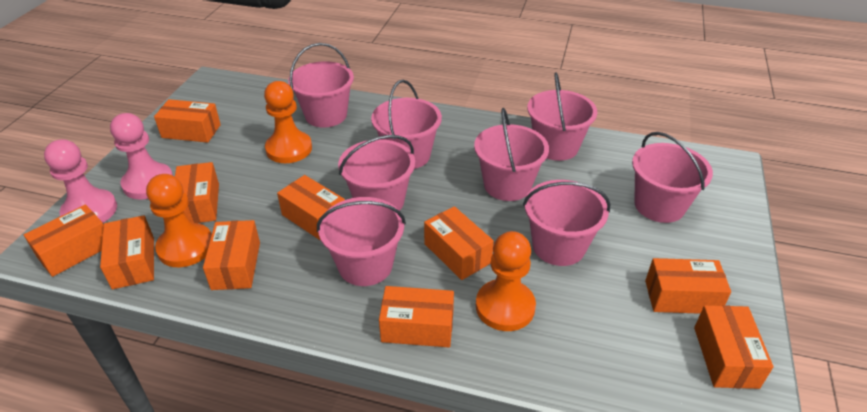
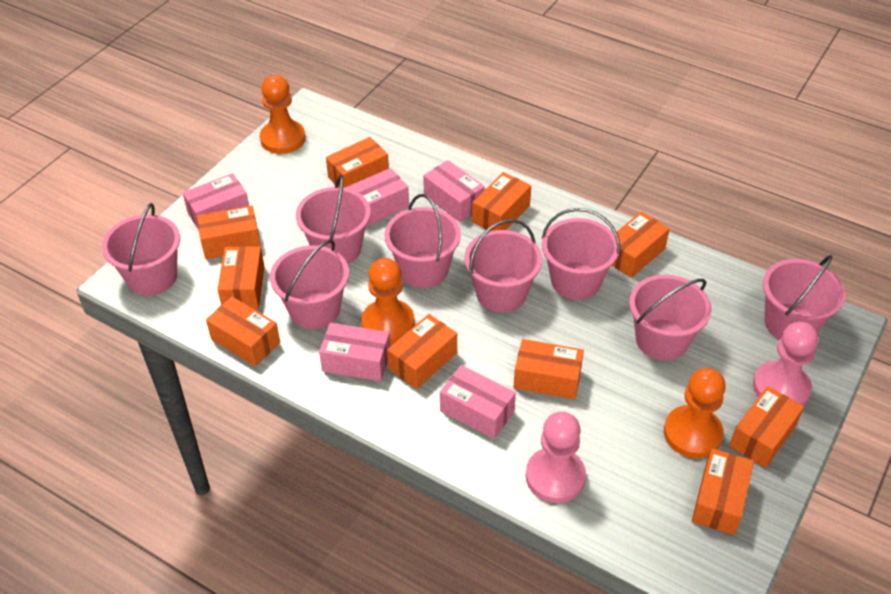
pink box: 0 -> 5

